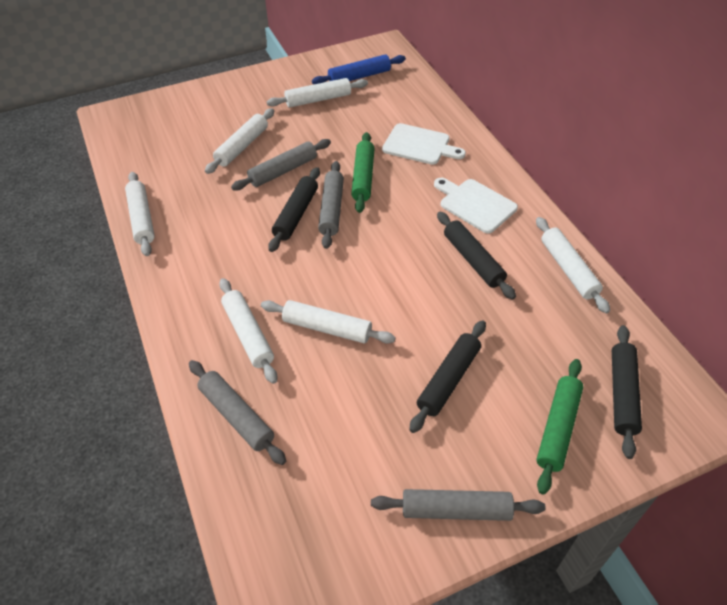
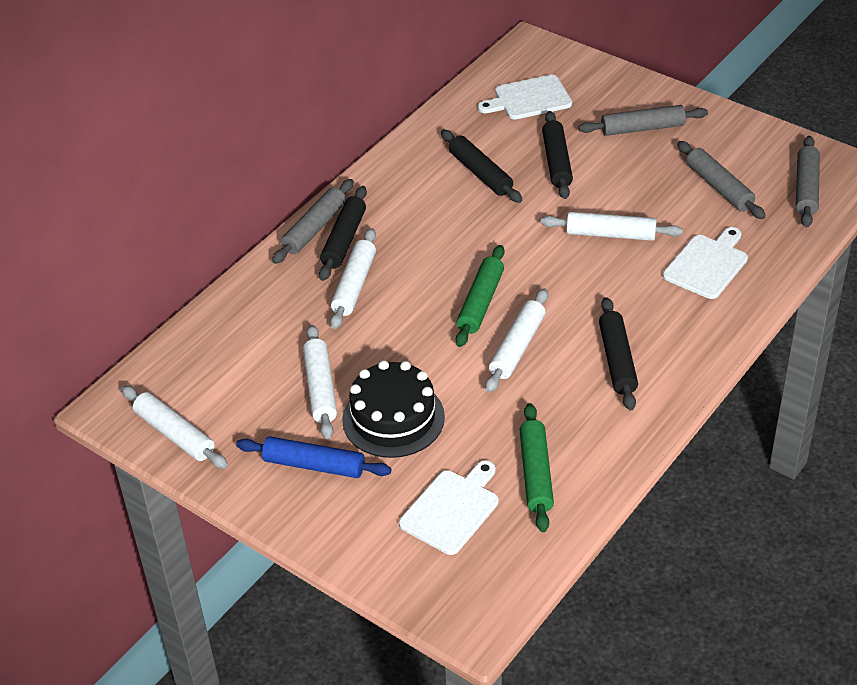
black cake: 0 -> 1
white cutting board: 2 -> 3
white rolling pin: 6 -> 5

